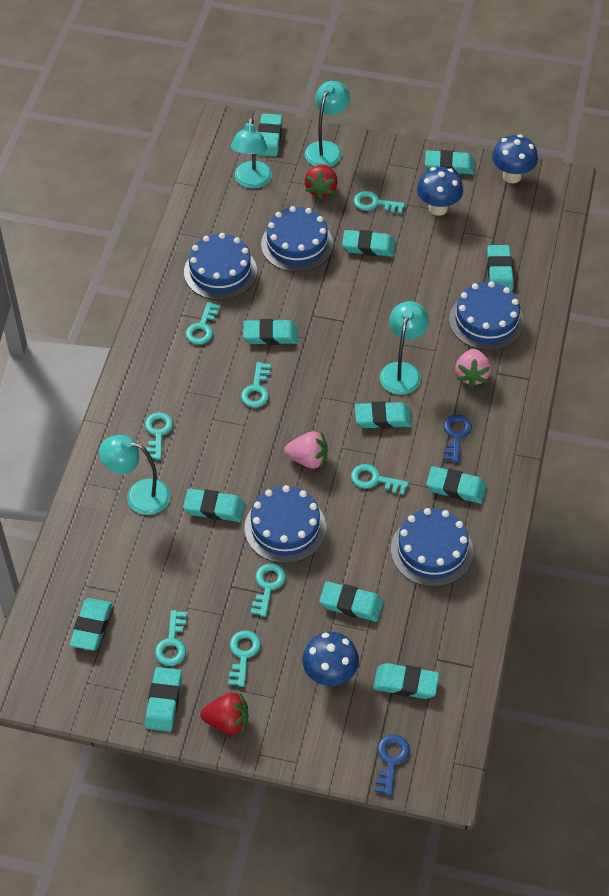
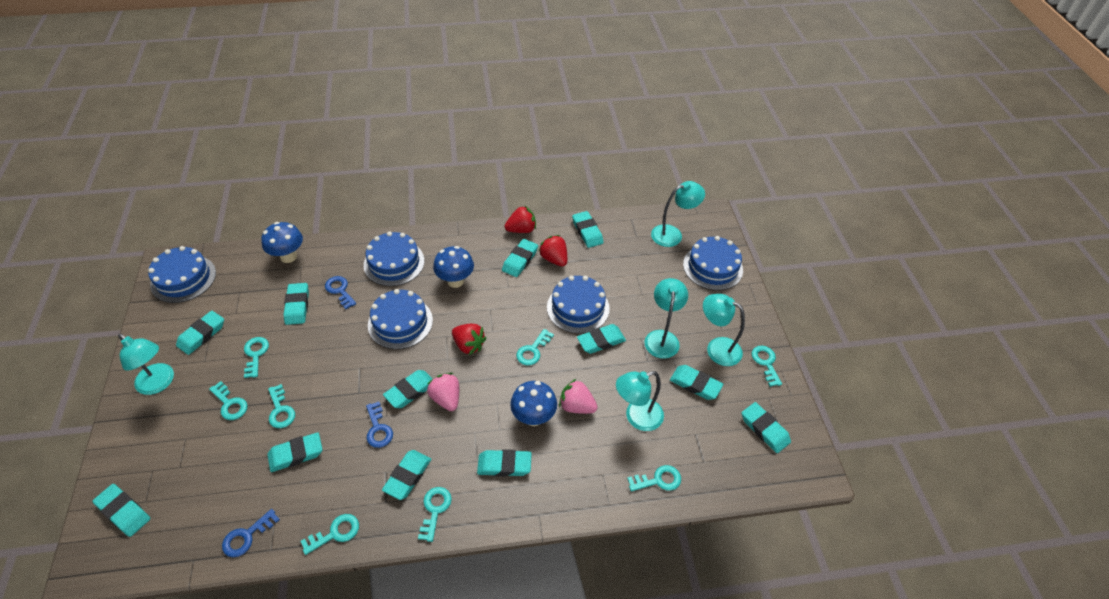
blue key: 2 -> 3
red strawberry: 2 -> 3
turquoise lamp: 4 -> 5

